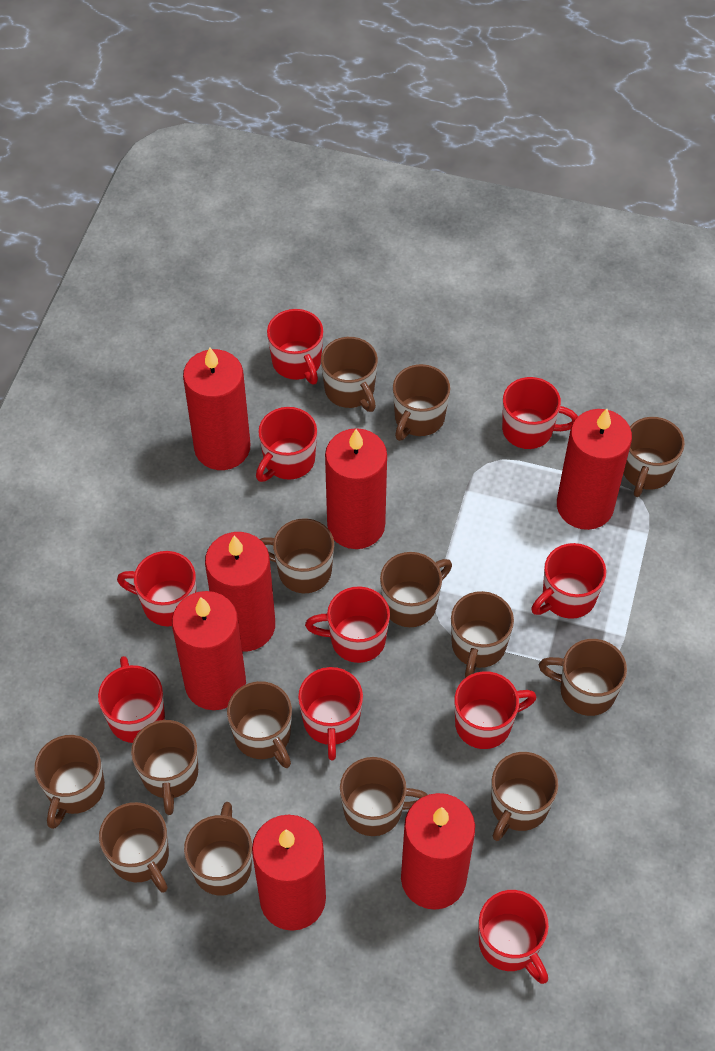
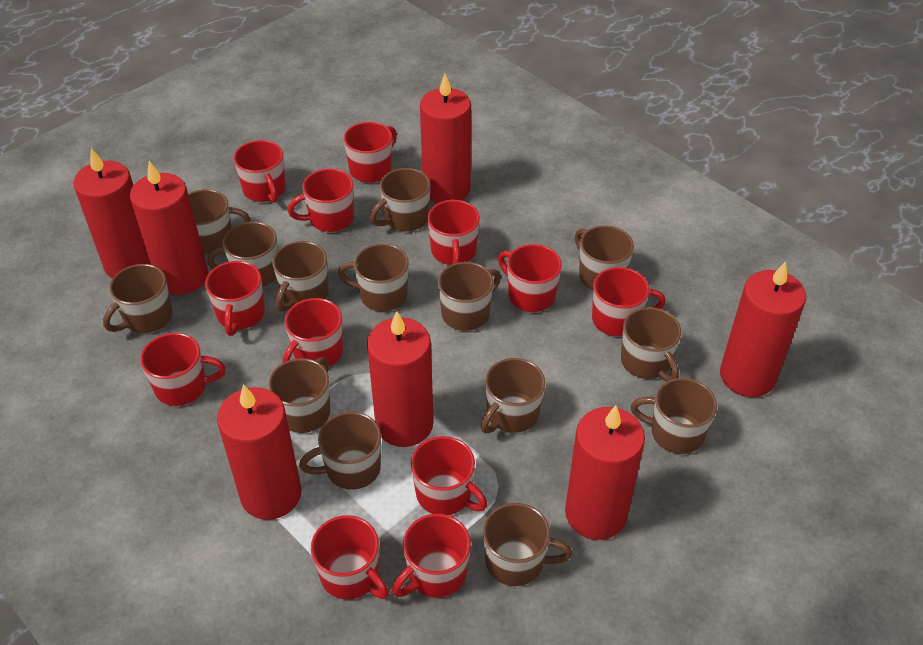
red mug: 10 -> 12

